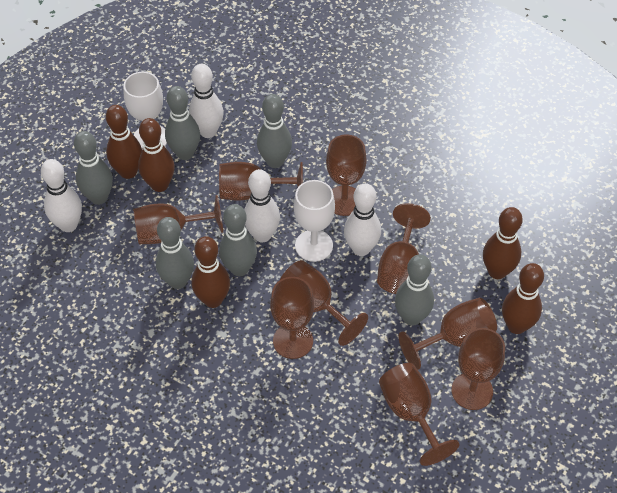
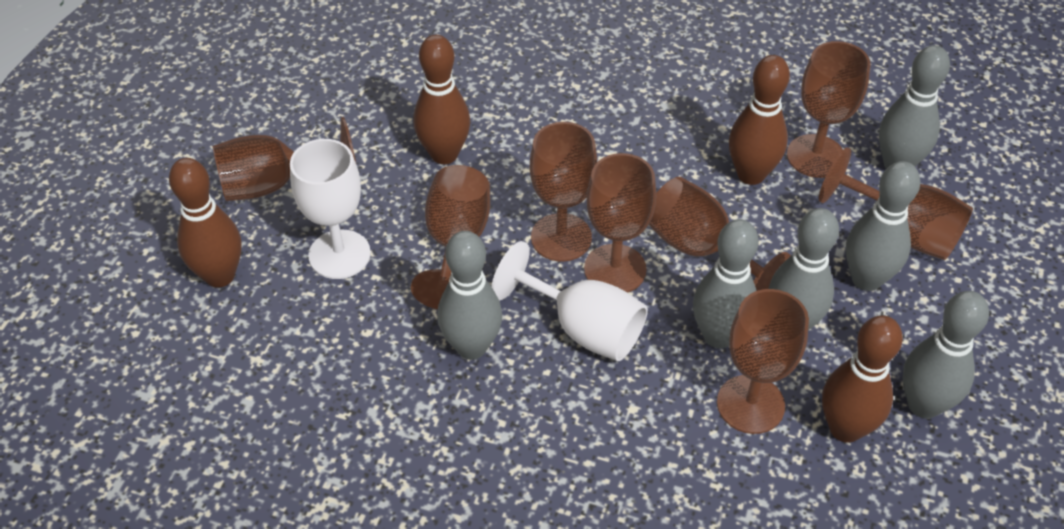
brown bowling pin: 5 -> 4
brown goblet: 9 -> 8
white bowling pin: 4 -> 0

